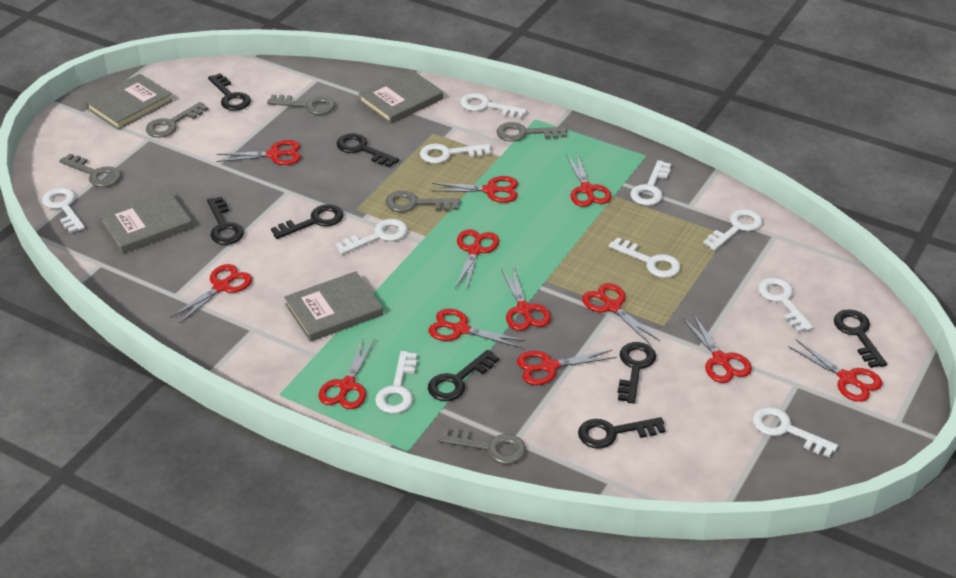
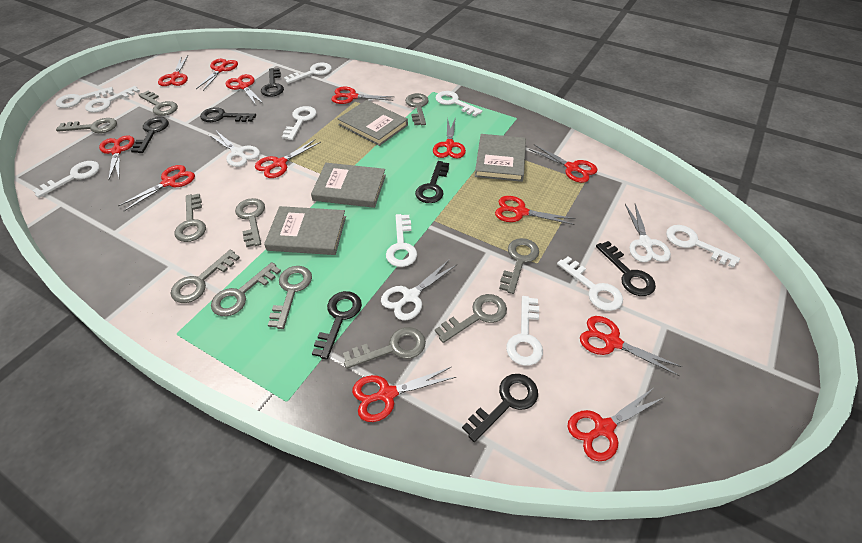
black key: 8 -> 7
grey key: 6 -> 11
red scissors: 12 -> 13
white scissors: 0 -> 3

